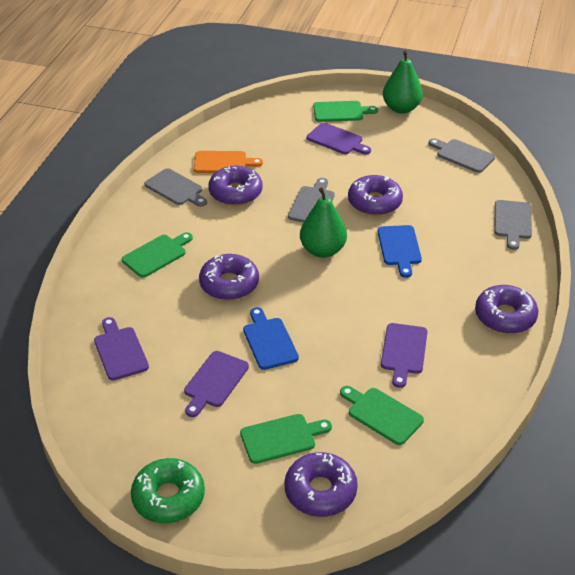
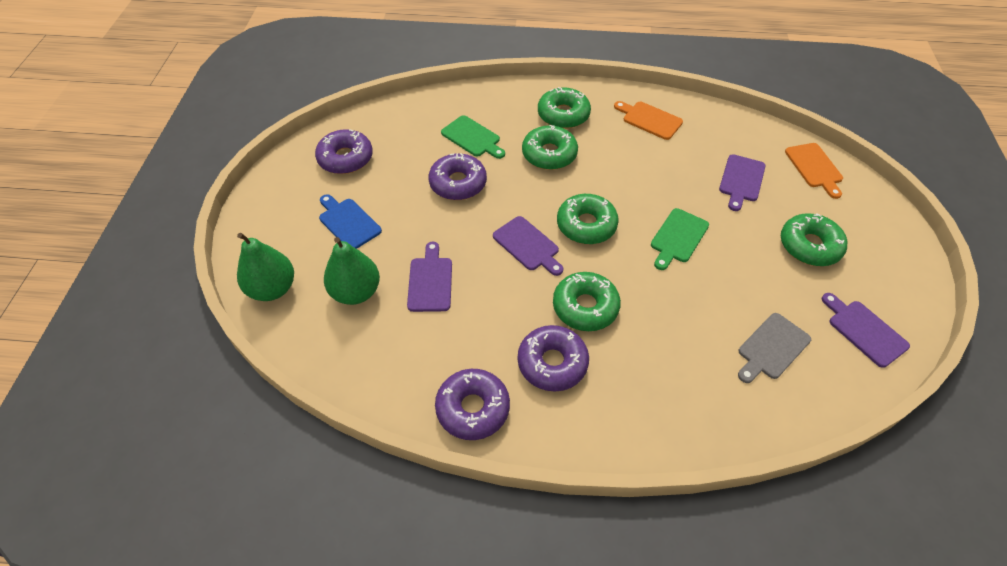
blue cutting board: 2 -> 1
green cutting board: 4 -> 2
green donut: 1 -> 5
grey cutting board: 4 -> 1
orange cutting board: 1 -> 2
purple donut: 5 -> 4

